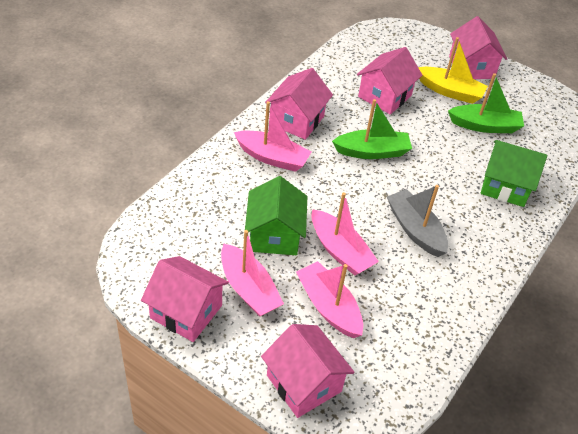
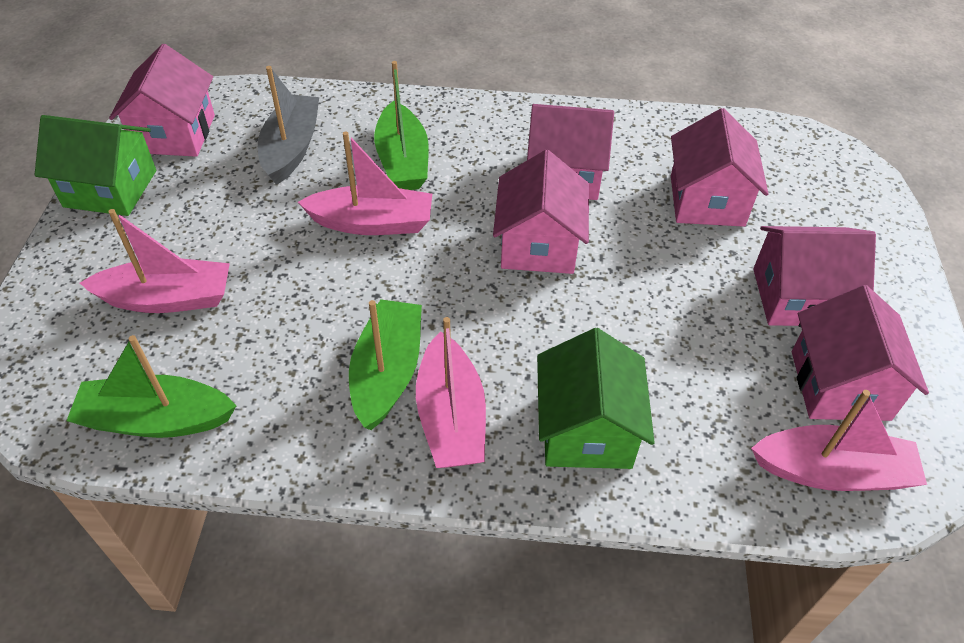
green boat: 2 -> 3
pink house: 5 -> 6
yellow boat: 1 -> 0

